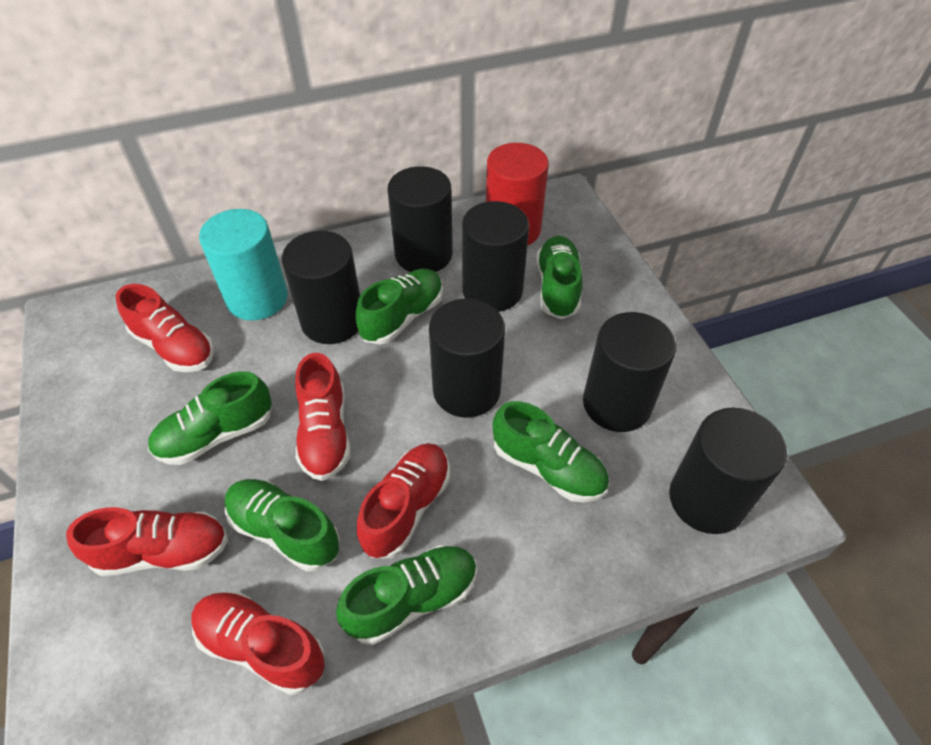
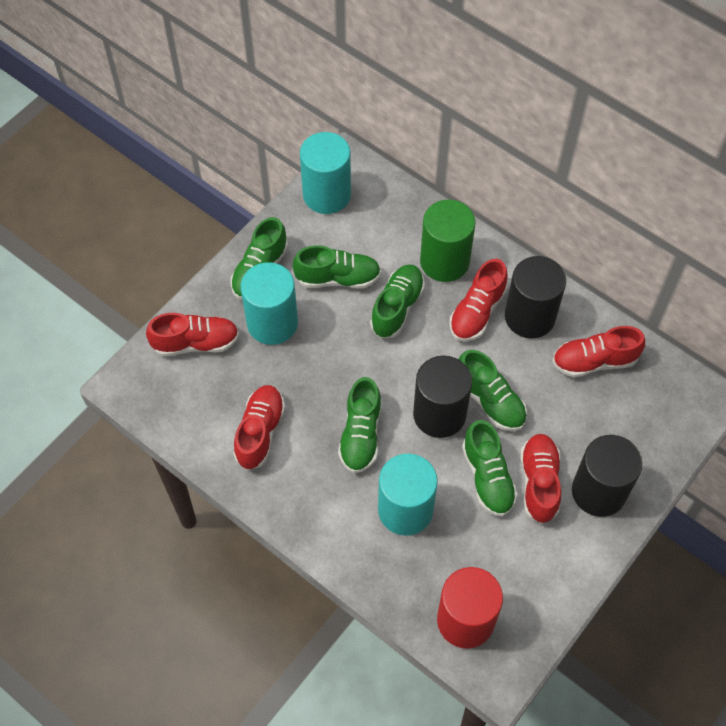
black cylinder: 6 -> 3
green cylinder: 0 -> 1
turquoise cylinder: 1 -> 3

